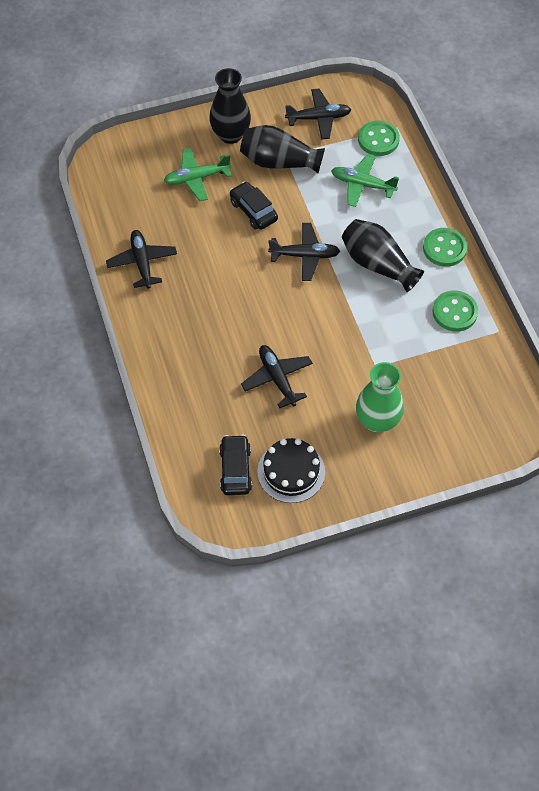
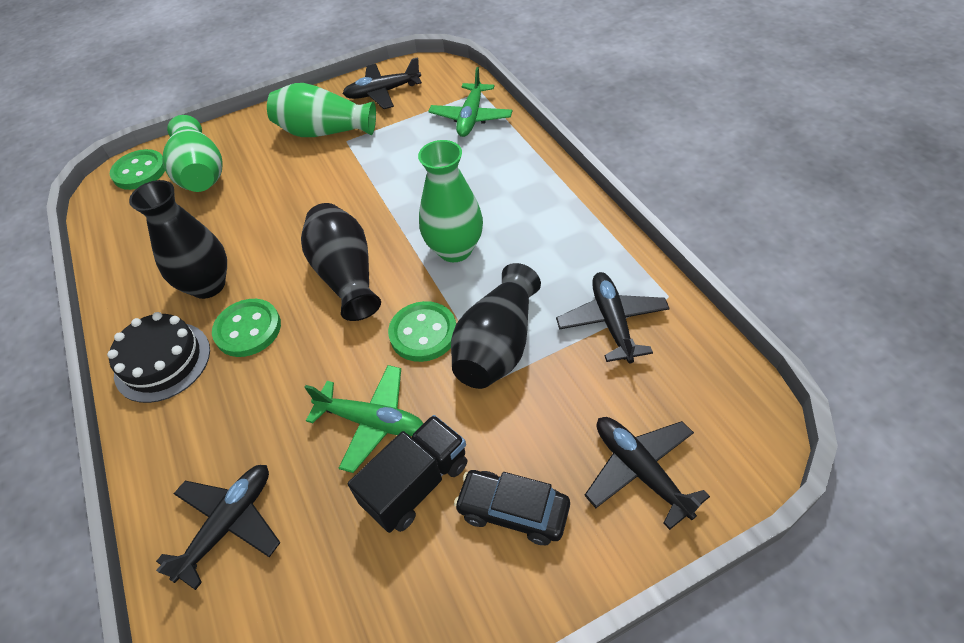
black car: 2 -> 1
black truck: 0 -> 1
green vase: 1 -> 3

